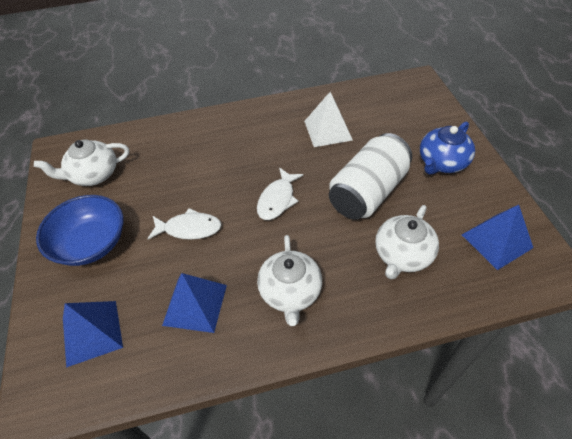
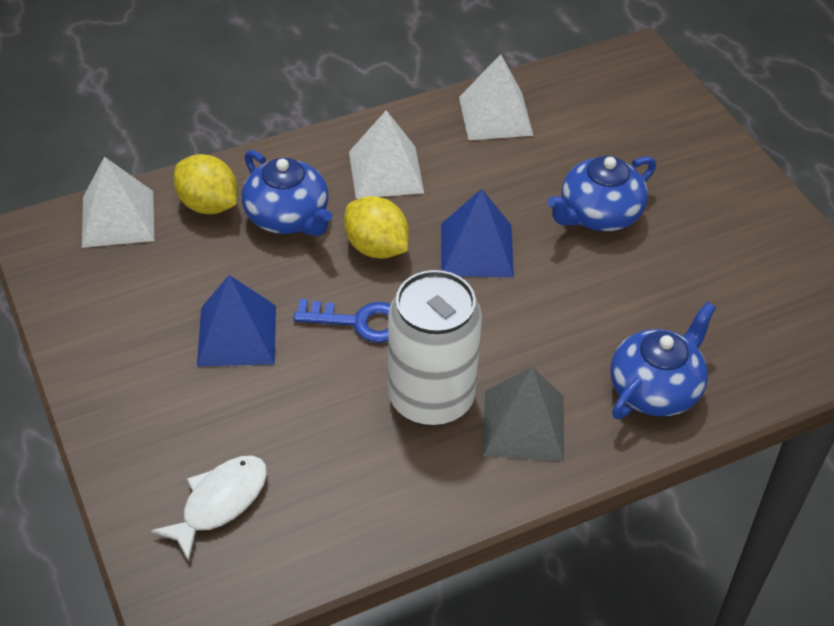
blue bowl: 1 -> 0
blue key: 0 -> 1
blue pyramid: 3 -> 2
blue teapot: 1 -> 3
grey pyramid: 0 -> 1
white fish: 2 -> 1
white pyramid: 1 -> 3
white teapot: 3 -> 0
yellow lemon: 0 -> 2

